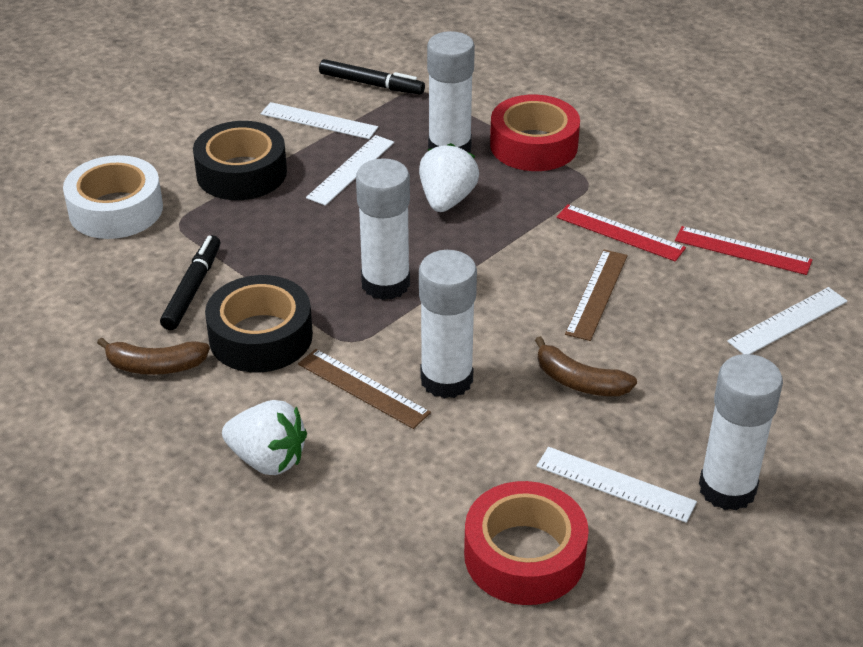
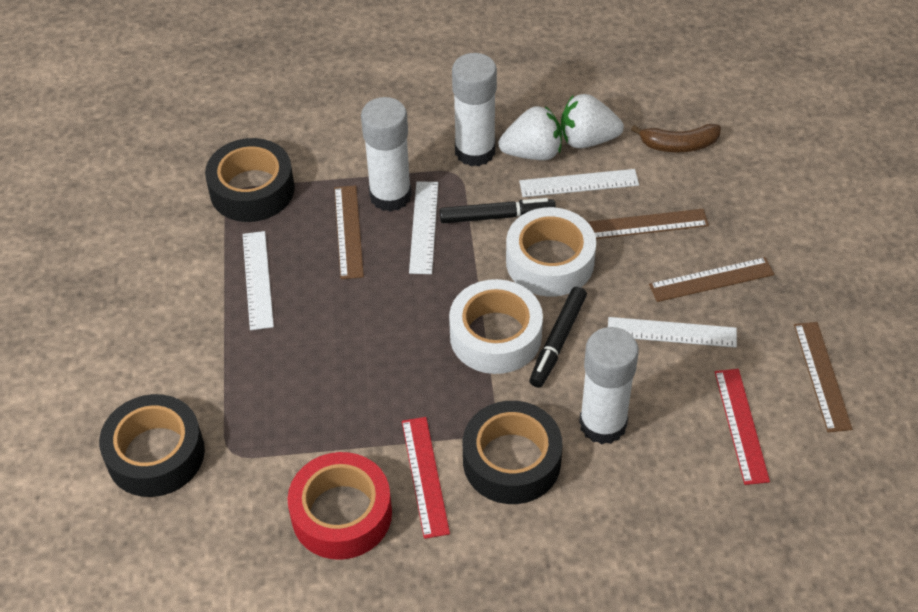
black tape: 2 -> 3
brown banana: 2 -> 1
brown ruler: 2 -> 4
red tape: 2 -> 1
white glue stick: 4 -> 3
white tape: 1 -> 2

